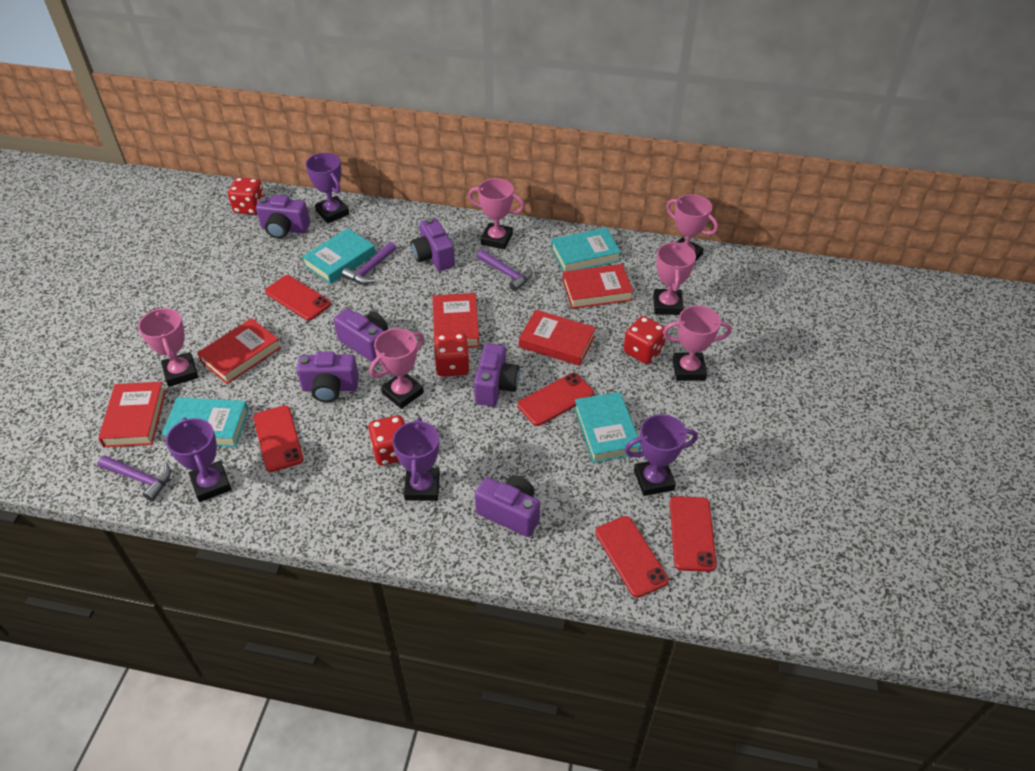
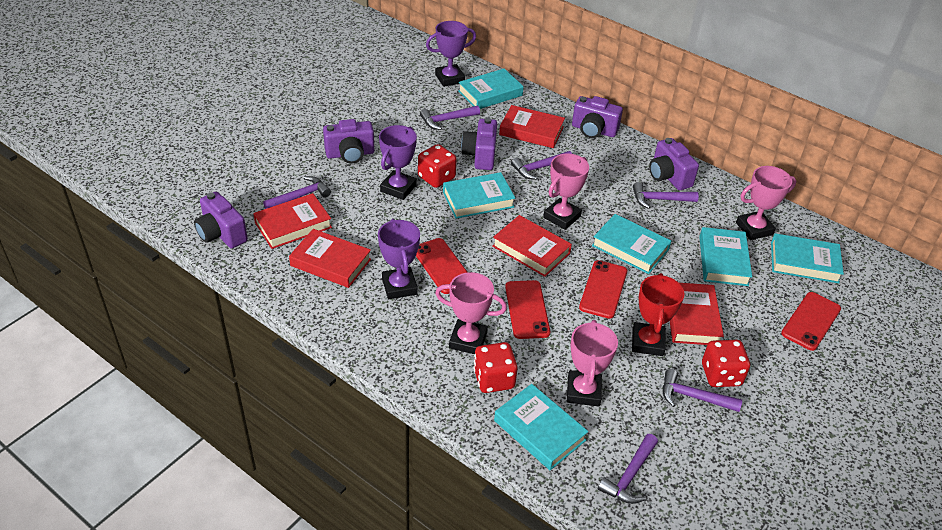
pink trophy: 6 -> 4
purple camera: 6 -> 5
purple hammer: 3 -> 6
purple trophy: 4 -> 3
red dice: 4 -> 3
red phone: 5 -> 4
red trophy: 0 -> 1
turquoise book: 4 -> 6

